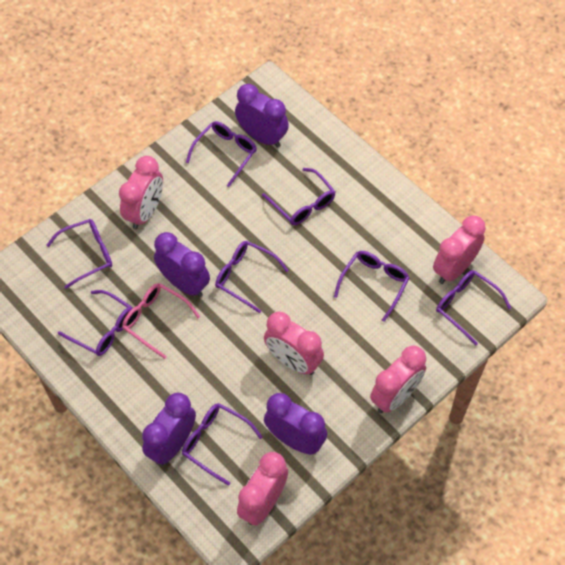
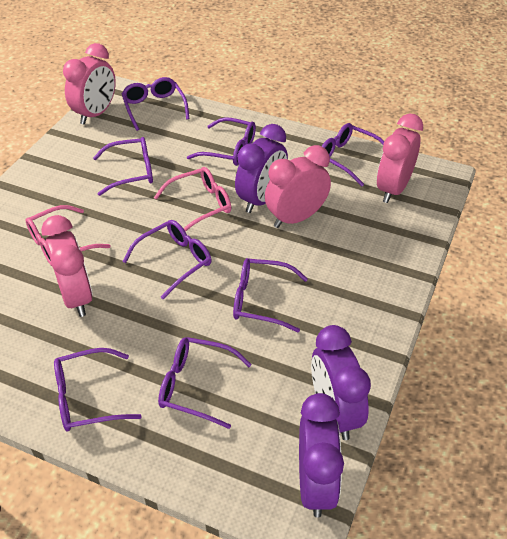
pink clock: 5 -> 4
pink glasses: 1 -> 2
purple clock: 4 -> 3

